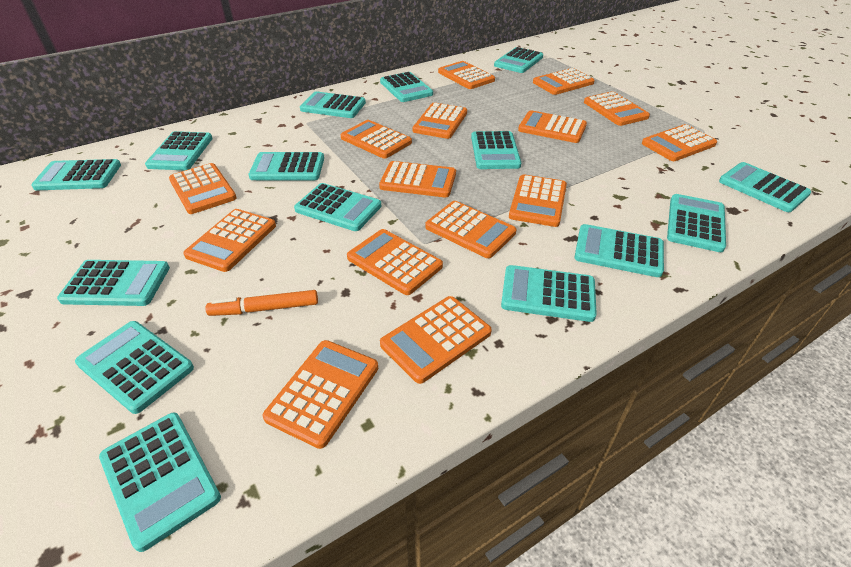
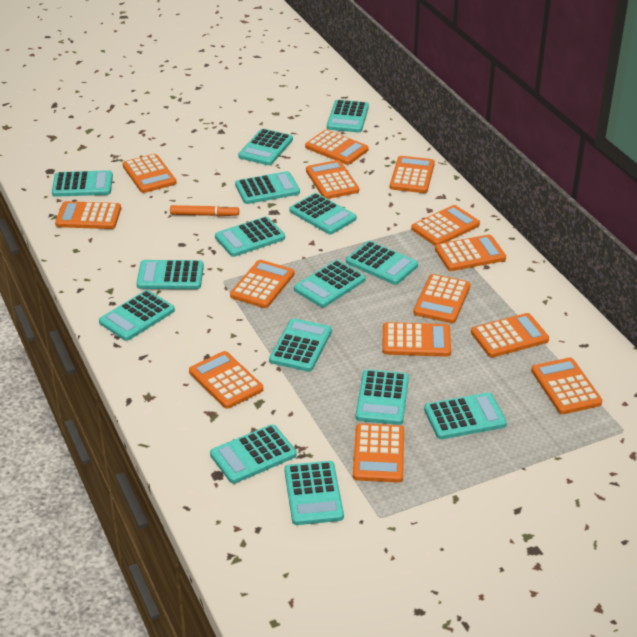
orange calculator: 15 -> 14

